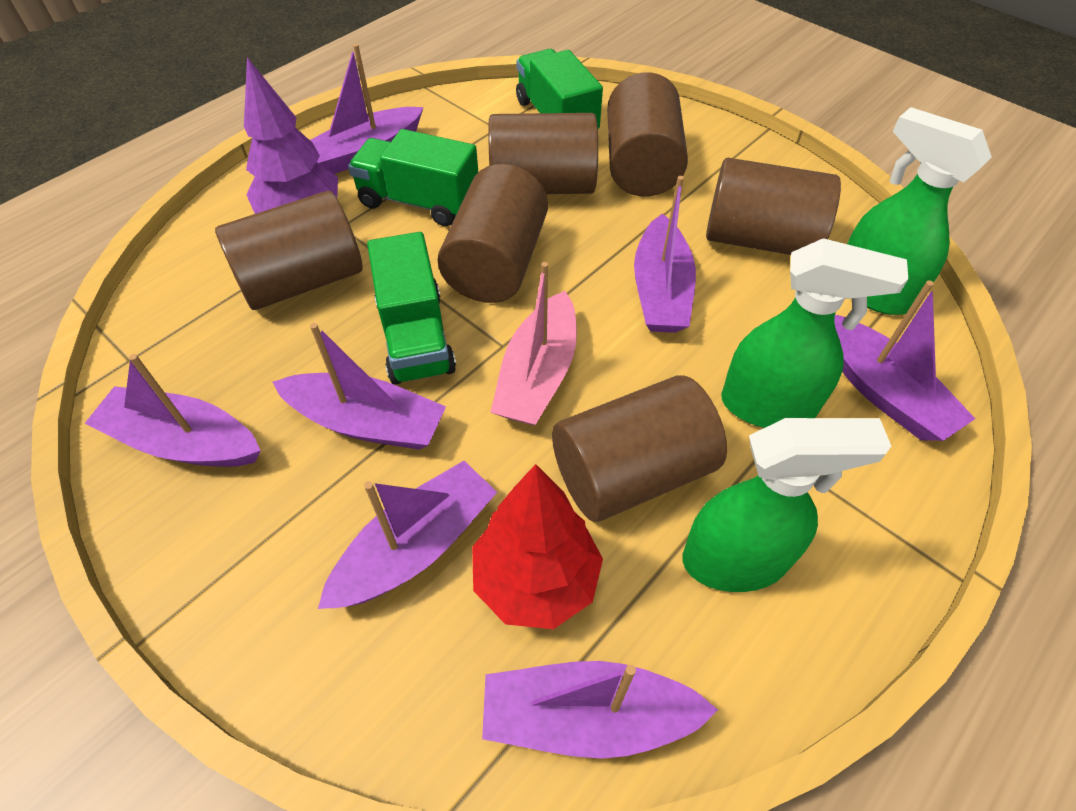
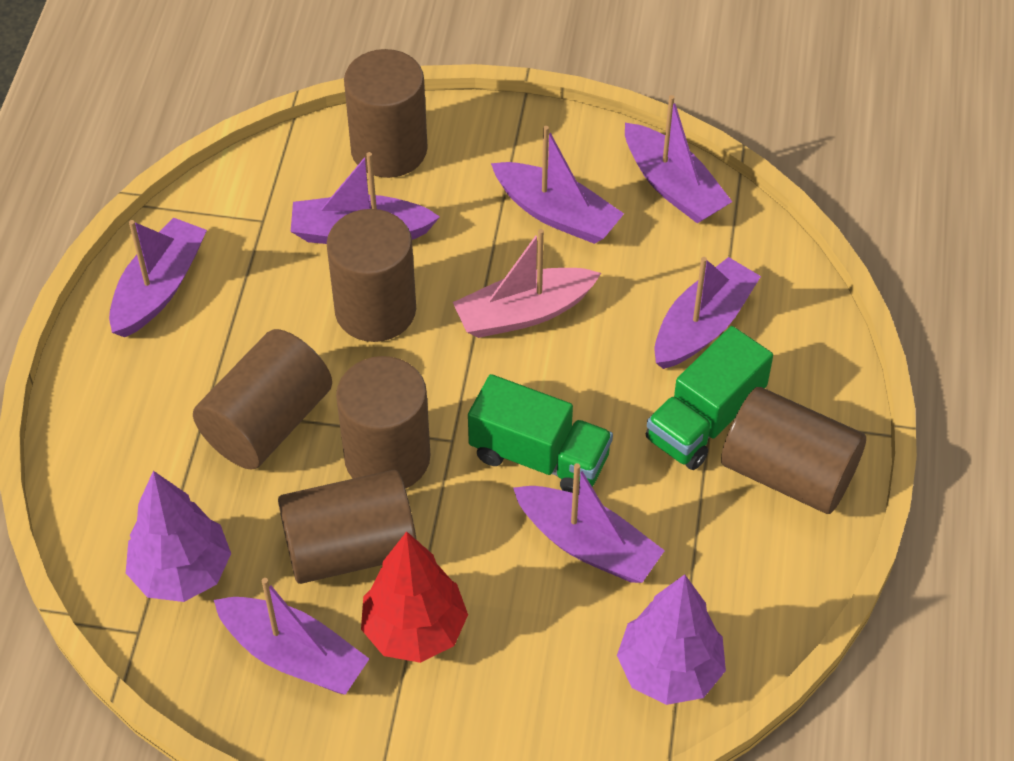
green spray bottle: 3 -> 0
green truck: 3 -> 2
purple tree: 1 -> 2

